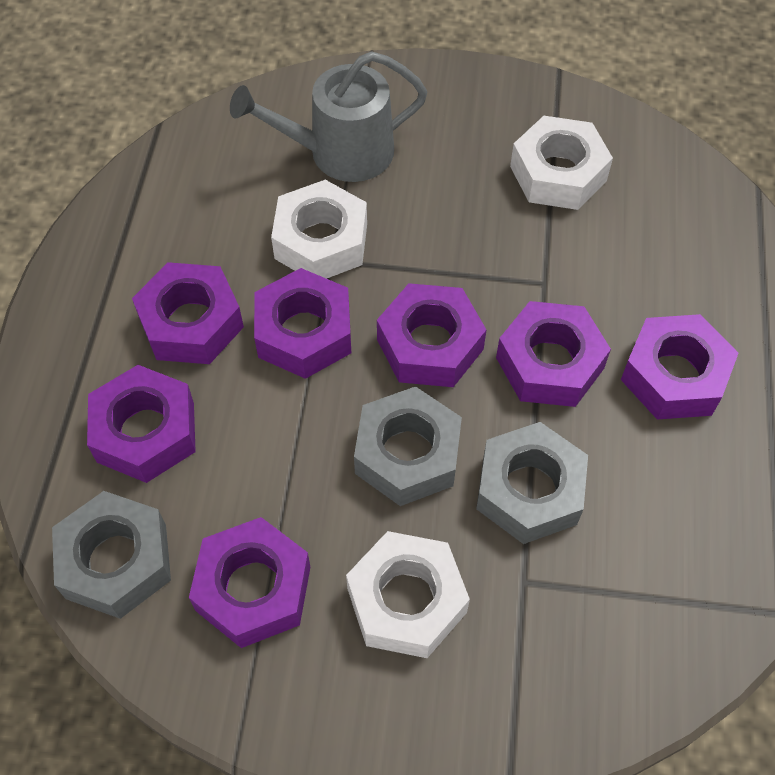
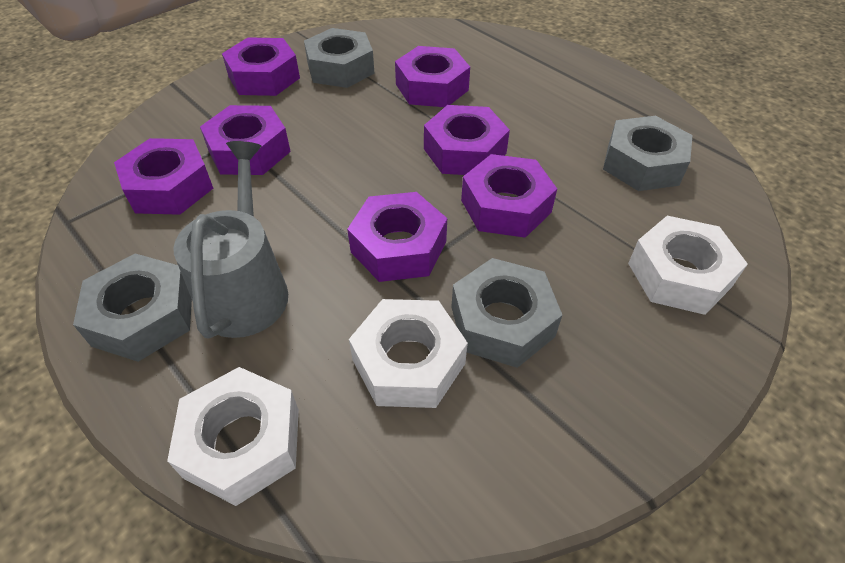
grey nut: 3 -> 4

